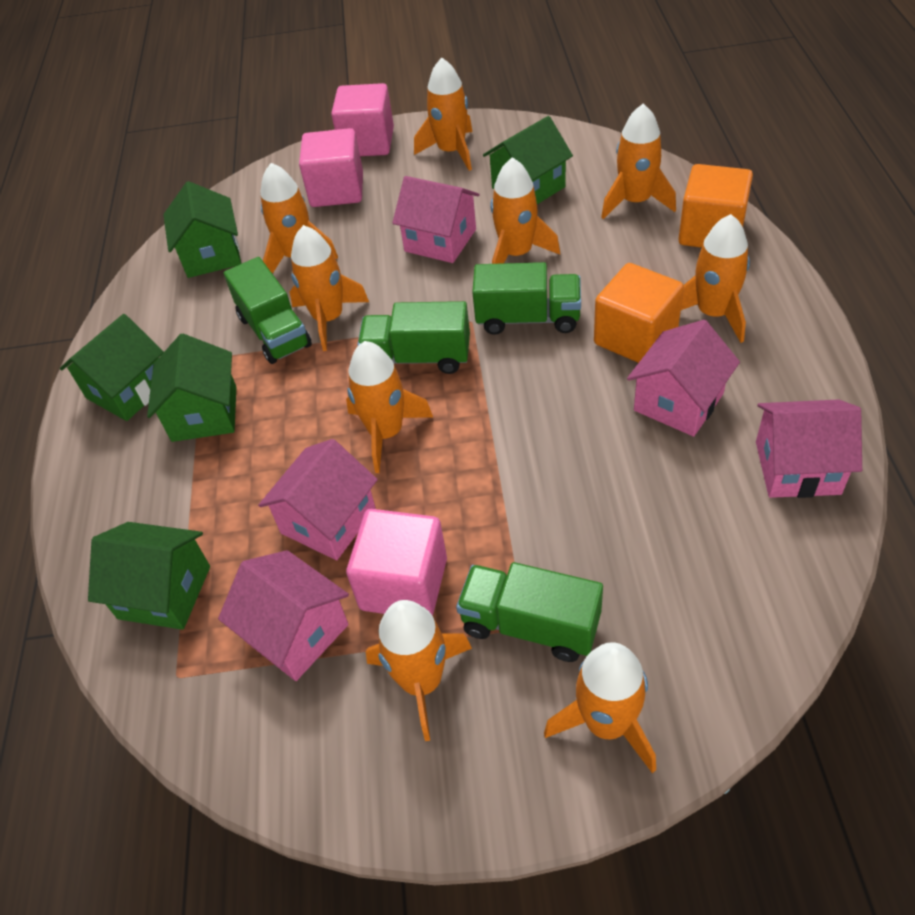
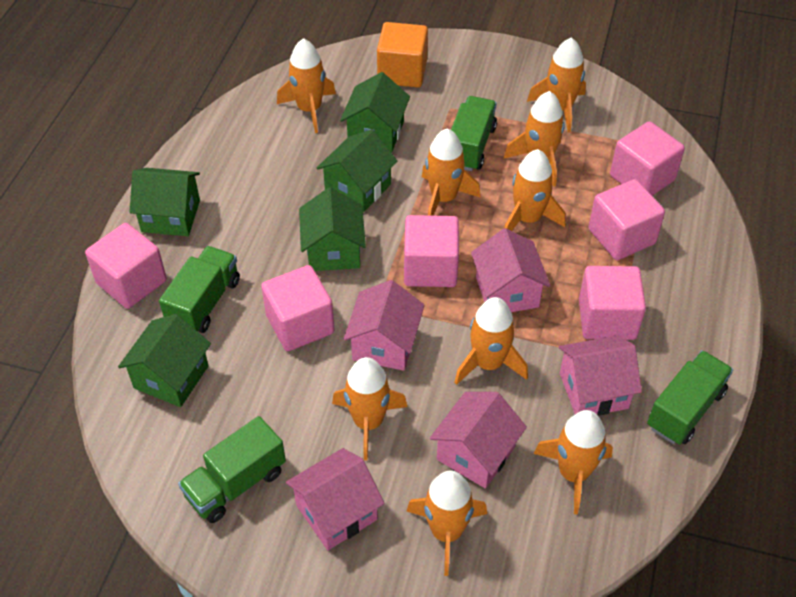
orange cube: 2 -> 1
pink cube: 3 -> 6

